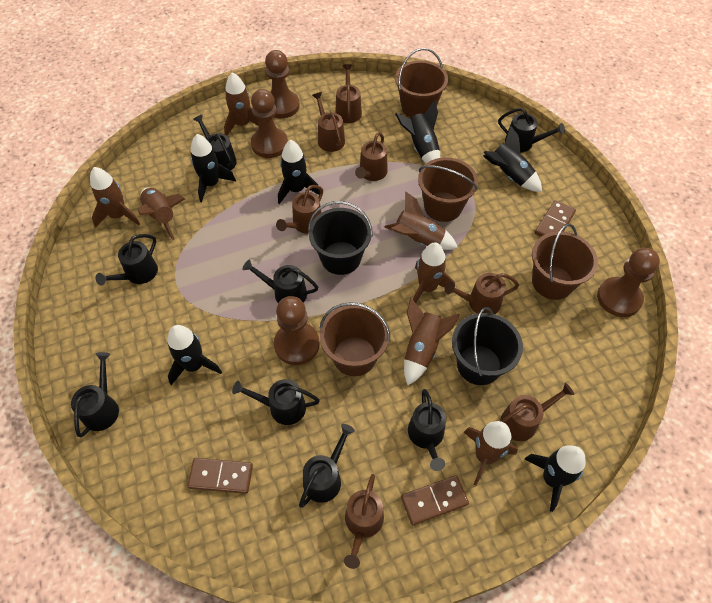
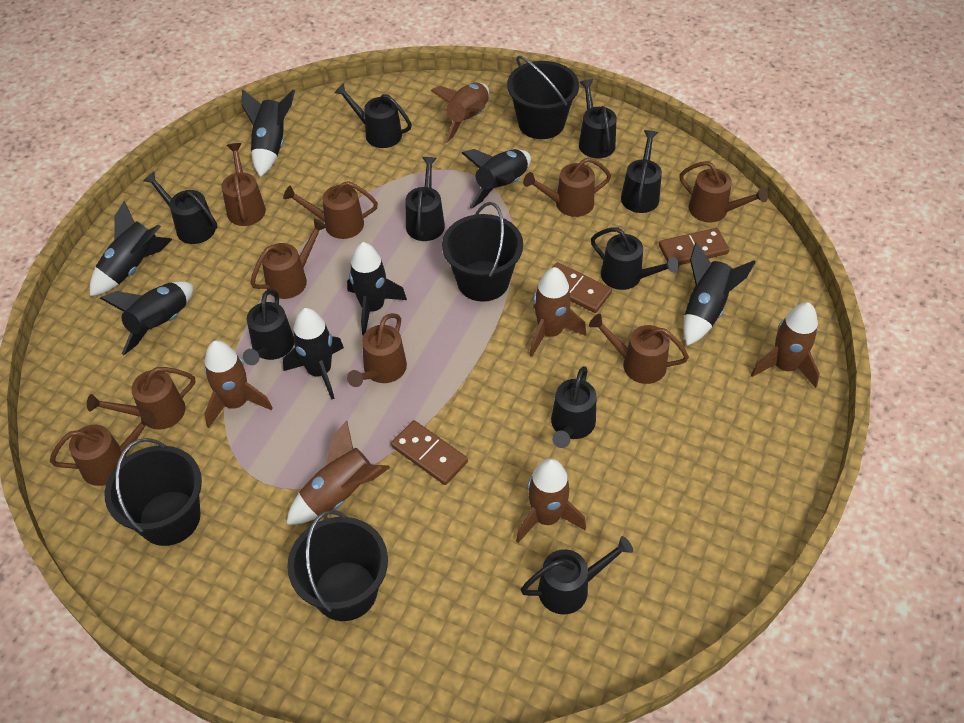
black bucket: 2 -> 4
black rocket: 6 -> 7
black watering can: 8 -> 9
brown bucket: 4 -> 0
brown pawn: 4 -> 0
brown rocket: 7 -> 6
brown watering can: 7 -> 9

